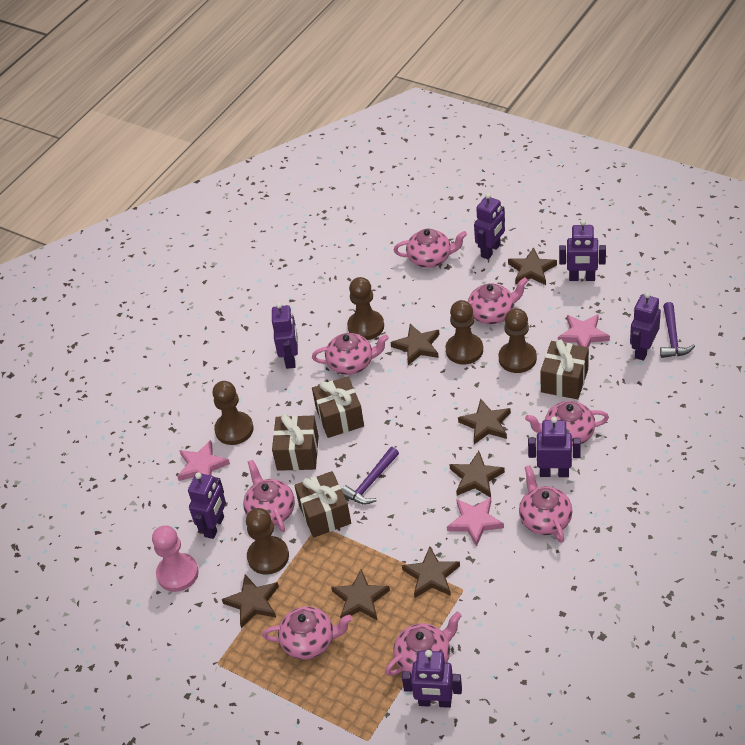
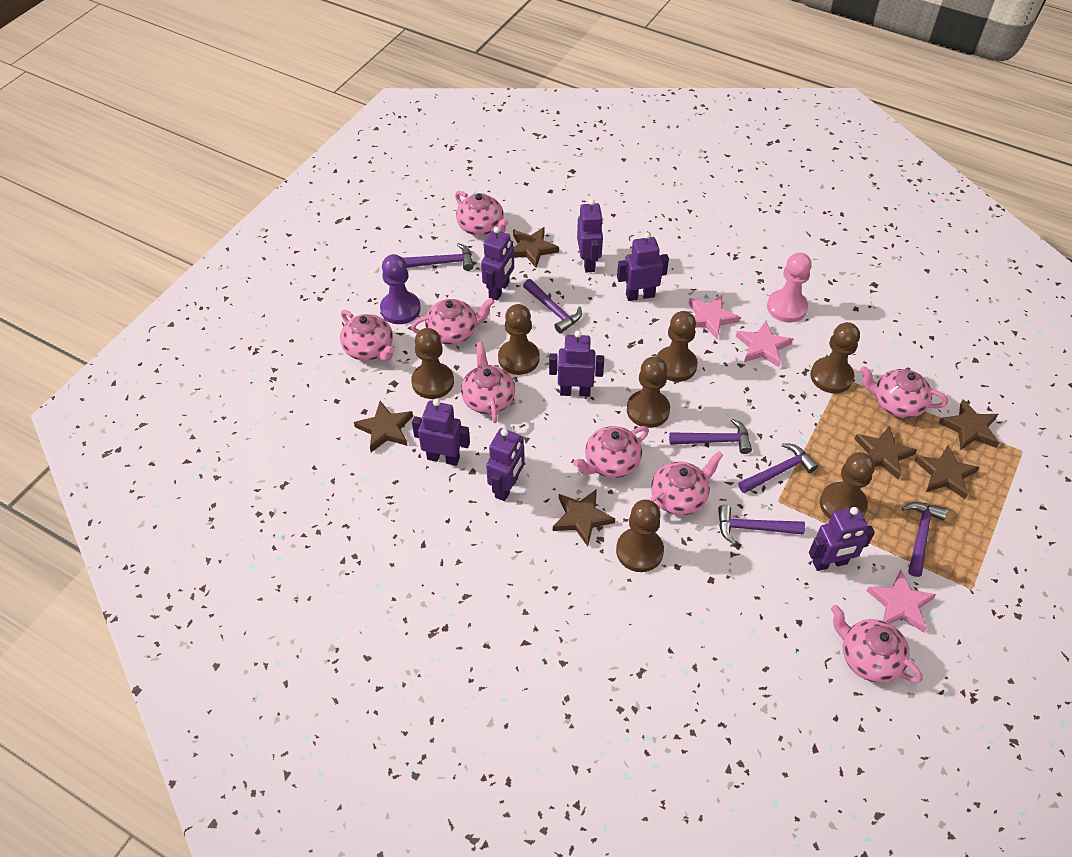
brown gift: 4 -> 0
brown pawn: 5 -> 7
brown star: 7 -> 6
purple hammer: 2 -> 6
purple pawn: 0 -> 1

